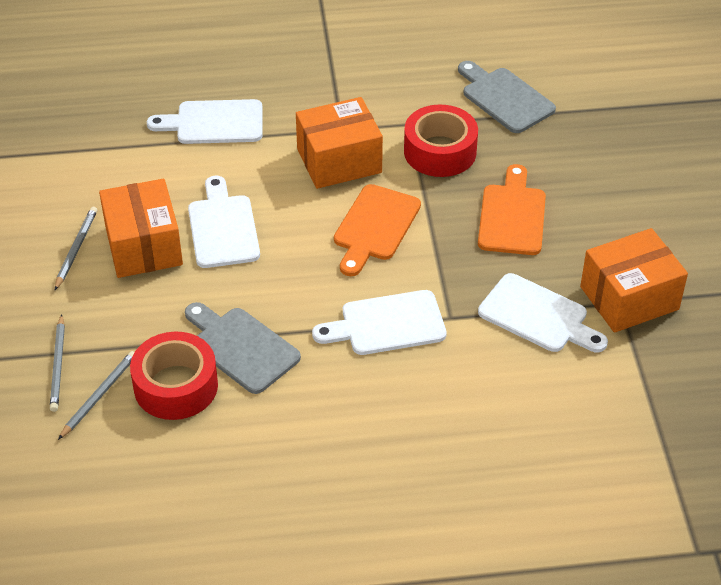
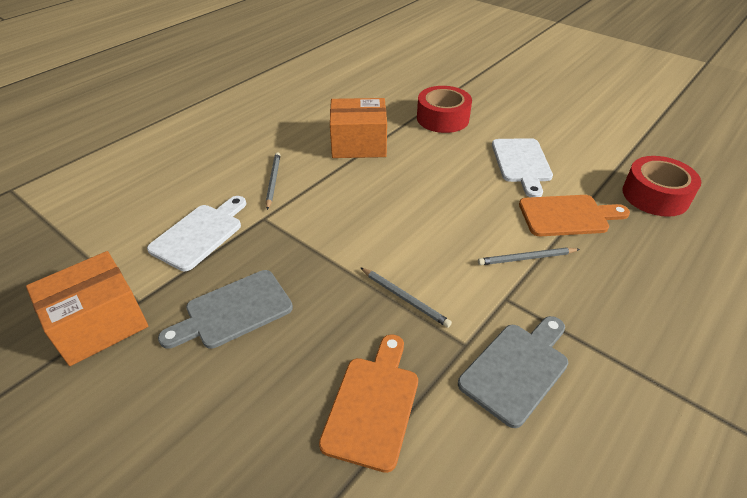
orange box: 3 -> 2
white cutting board: 4 -> 2

